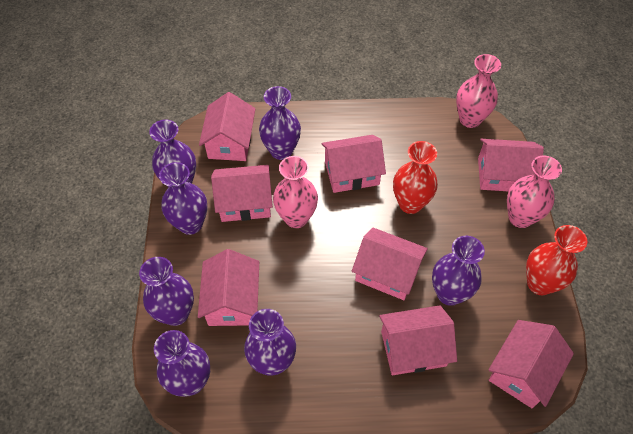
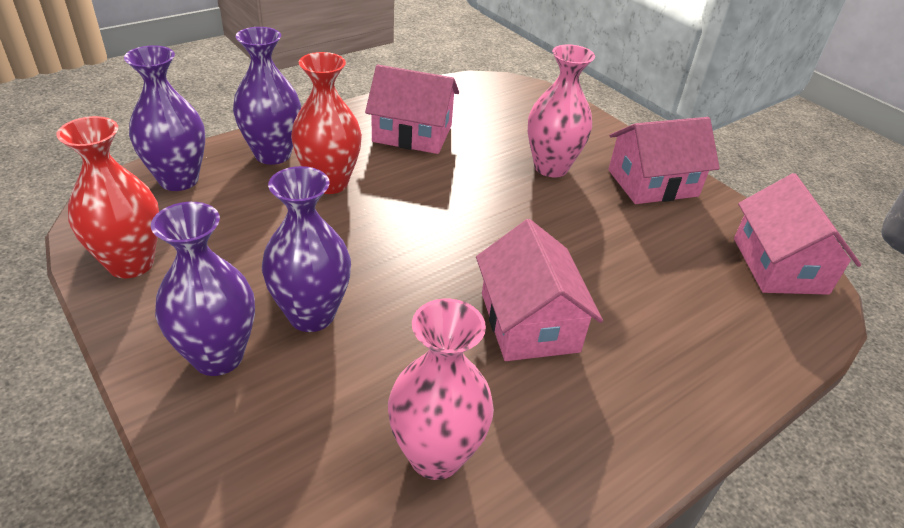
pink house: 8 -> 4
pink vase: 3 -> 2
purple vase: 7 -> 4

